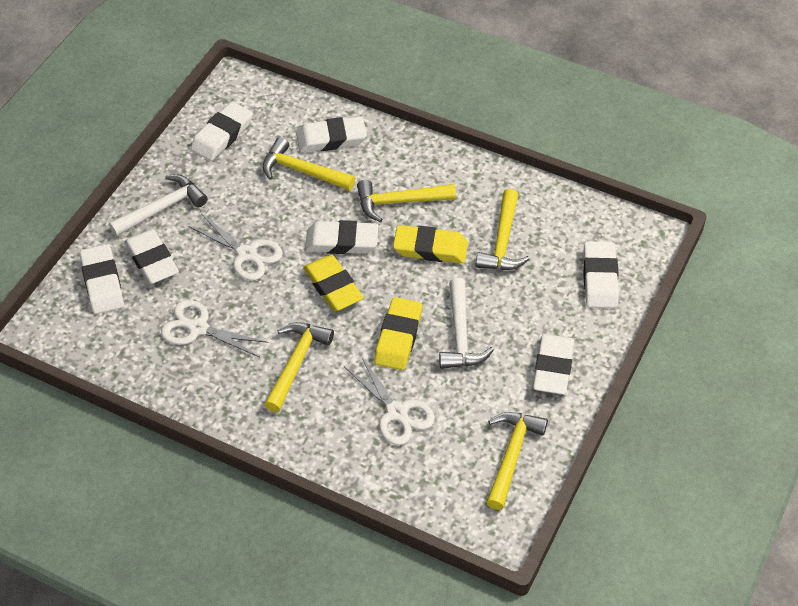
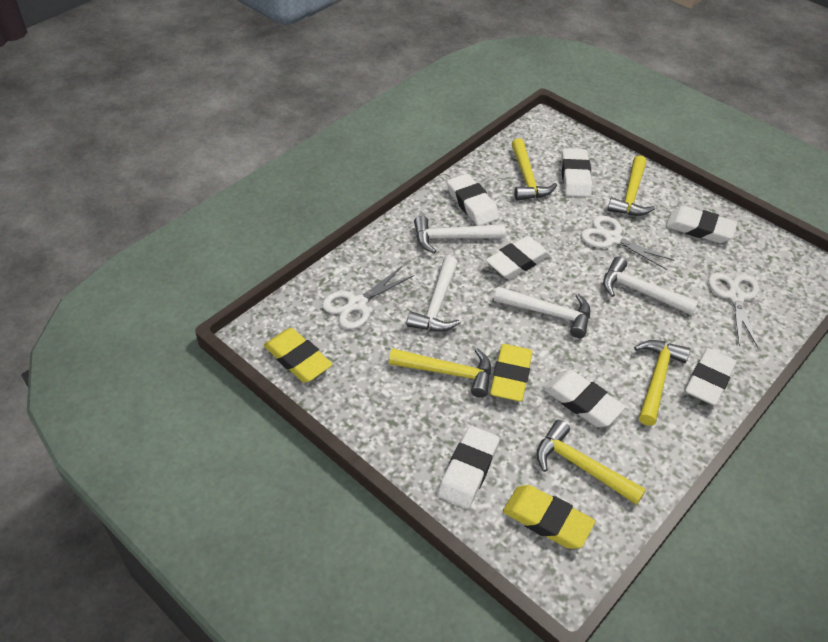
white hammer: 2 -> 4

